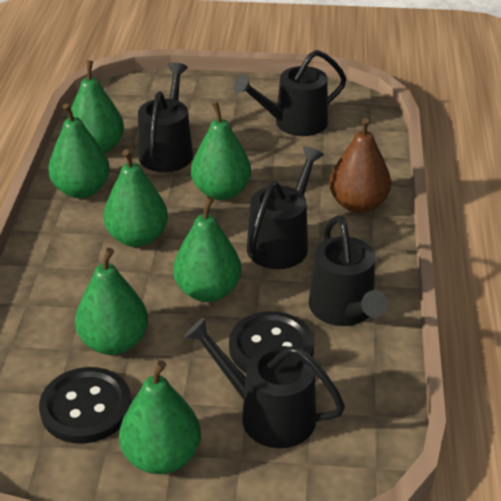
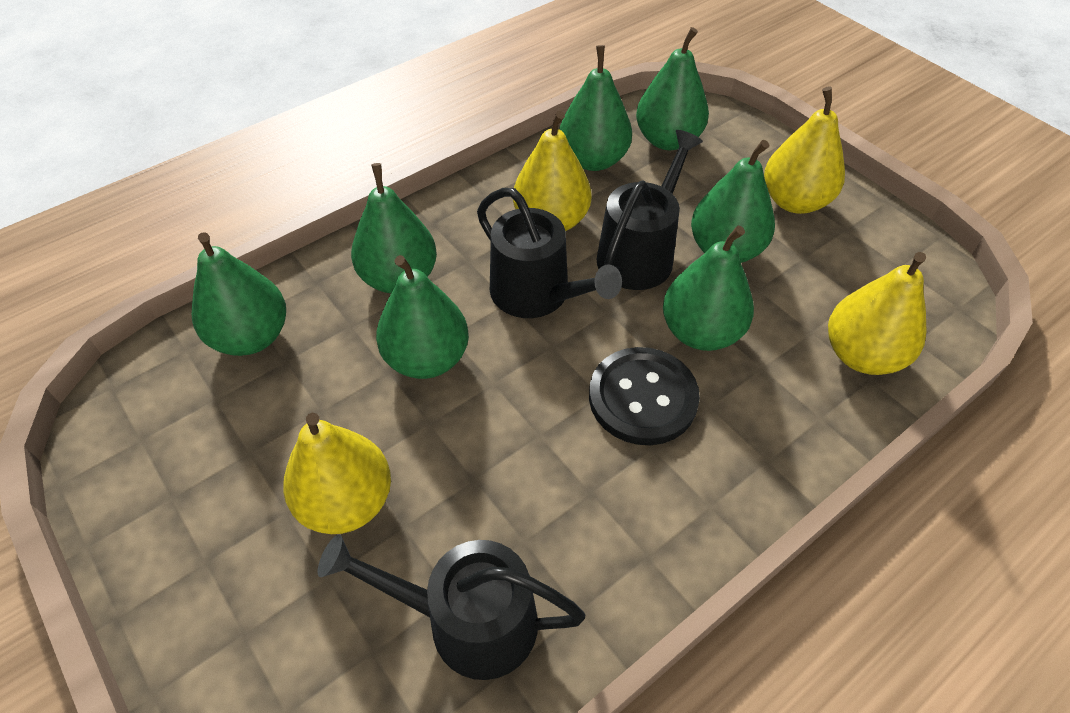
black button: 2 -> 1
black watering can: 5 -> 3
brown pear: 1 -> 0
yellow pear: 0 -> 4

